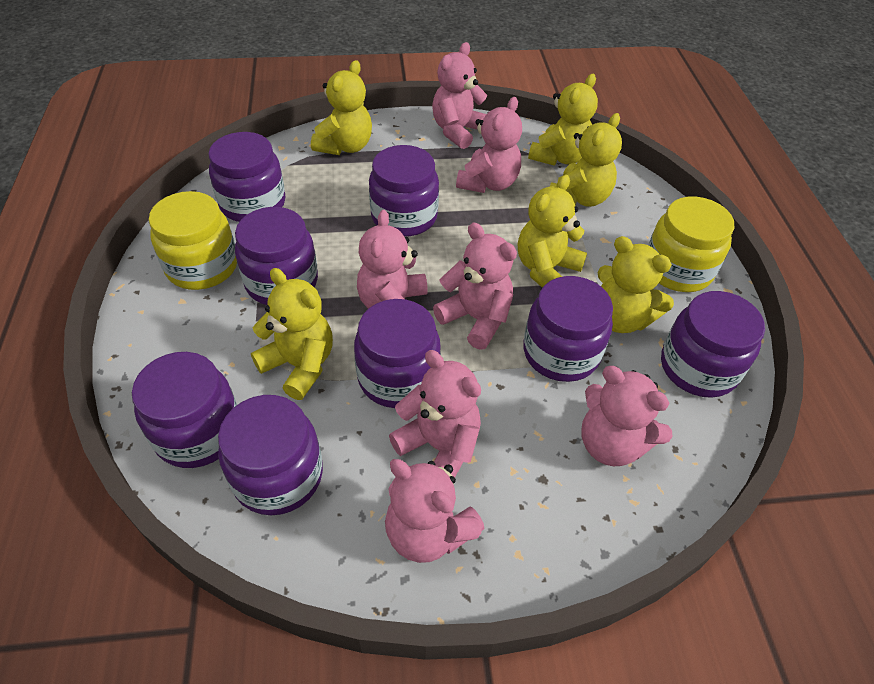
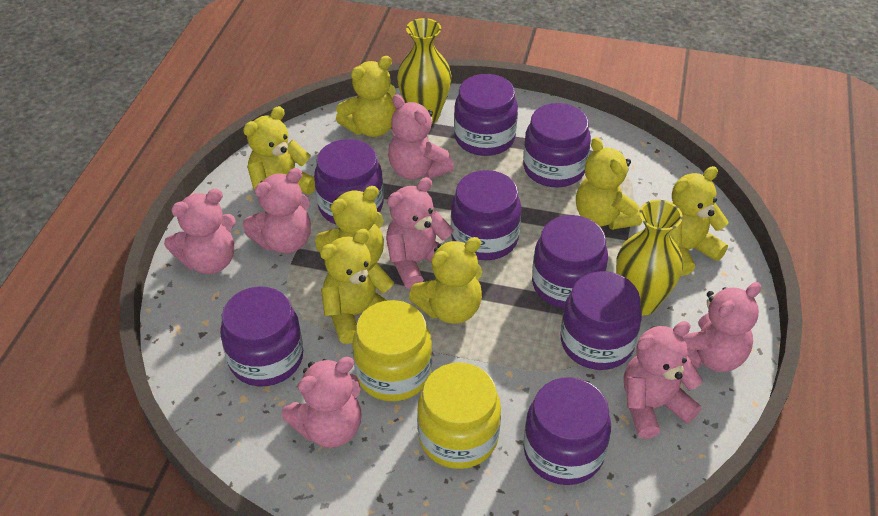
yellow teddy bear: 6 -> 7
yellow vase: 0 -> 2

